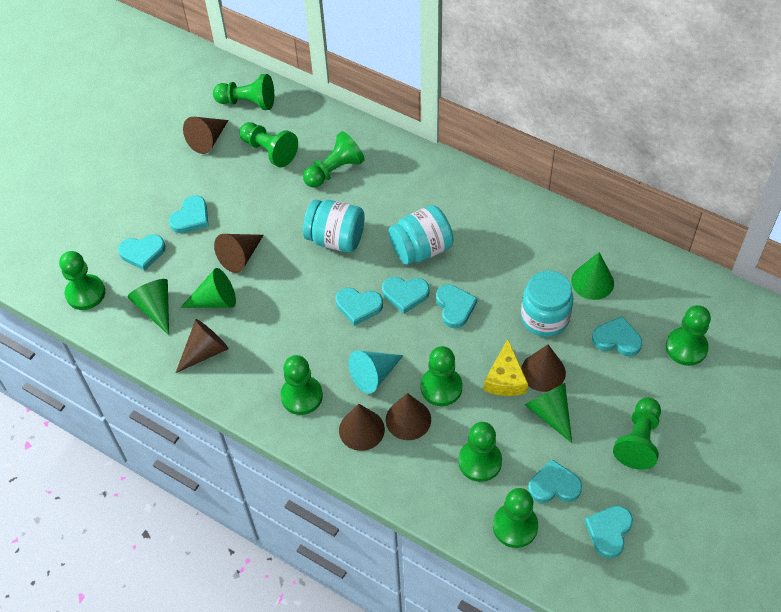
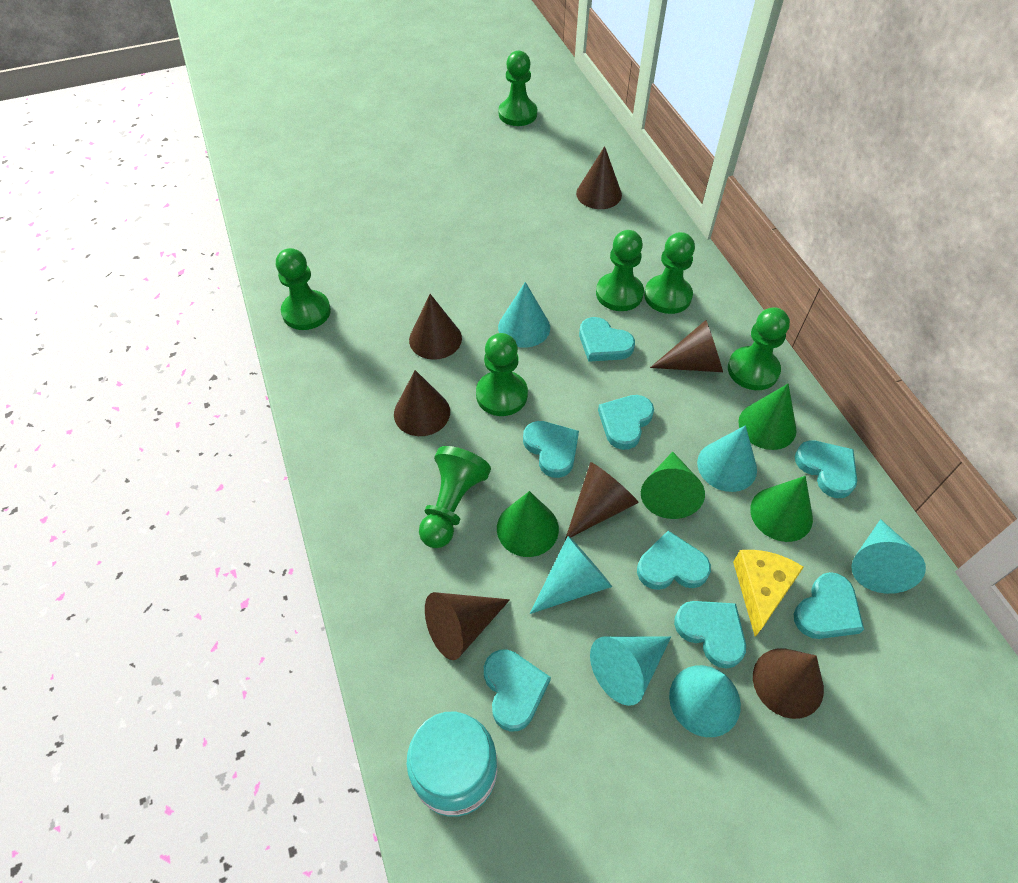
brown cone: 6 -> 7
green pawn: 10 -> 7
turquoise cone: 1 -> 6
turquoise jar: 3 -> 1

